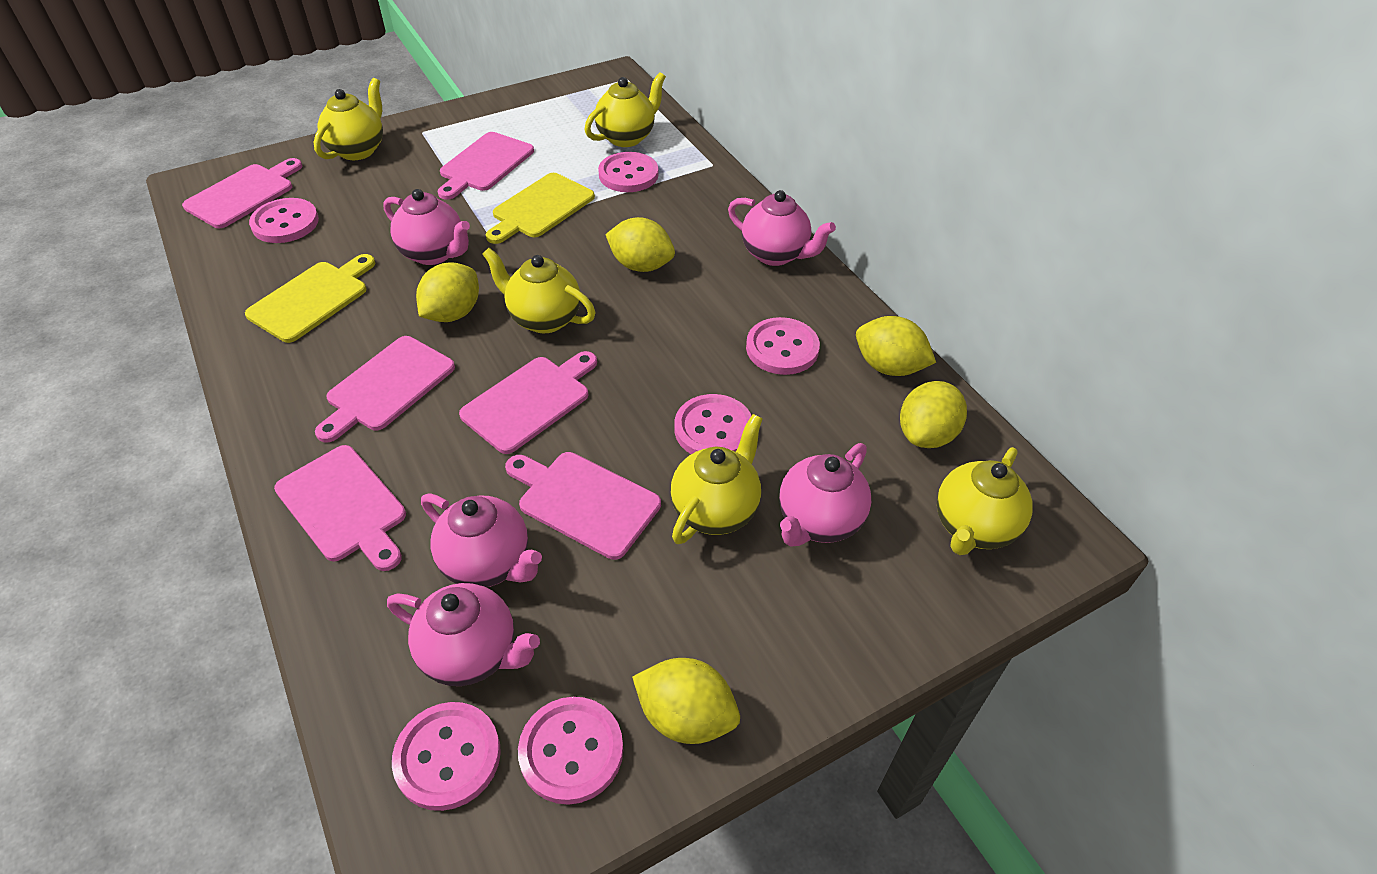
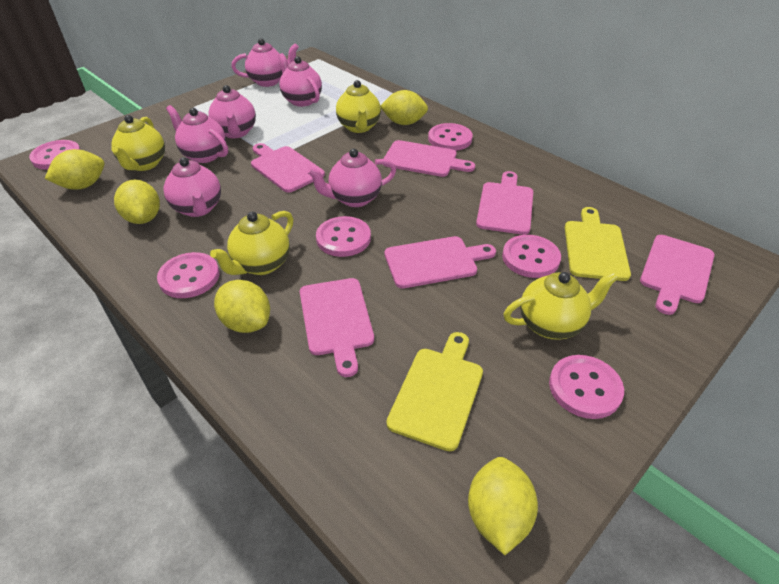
pink teapot: 5 -> 6
yellow teapot: 5 -> 4

